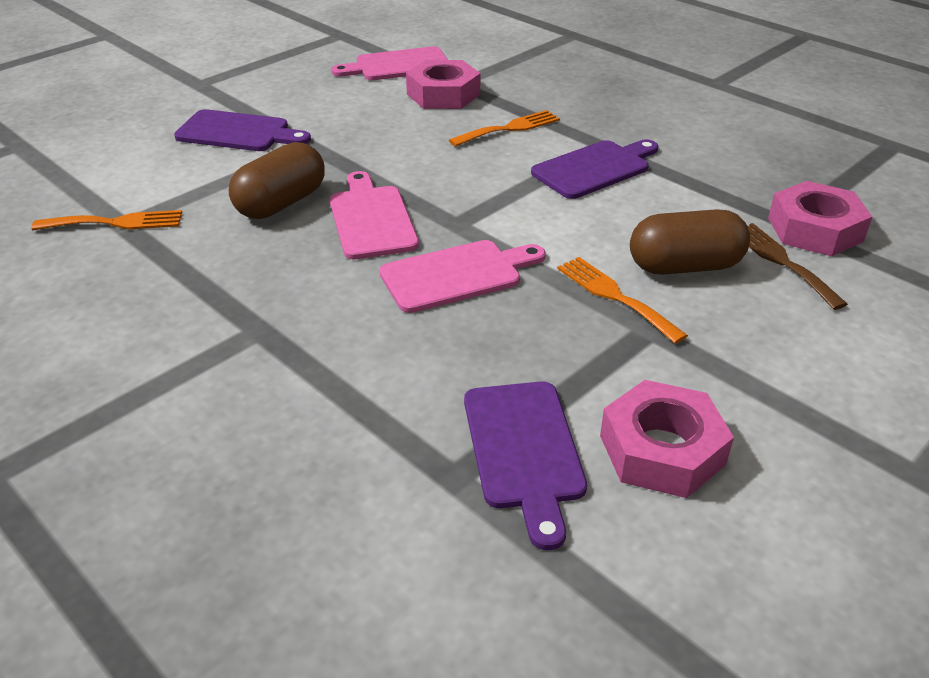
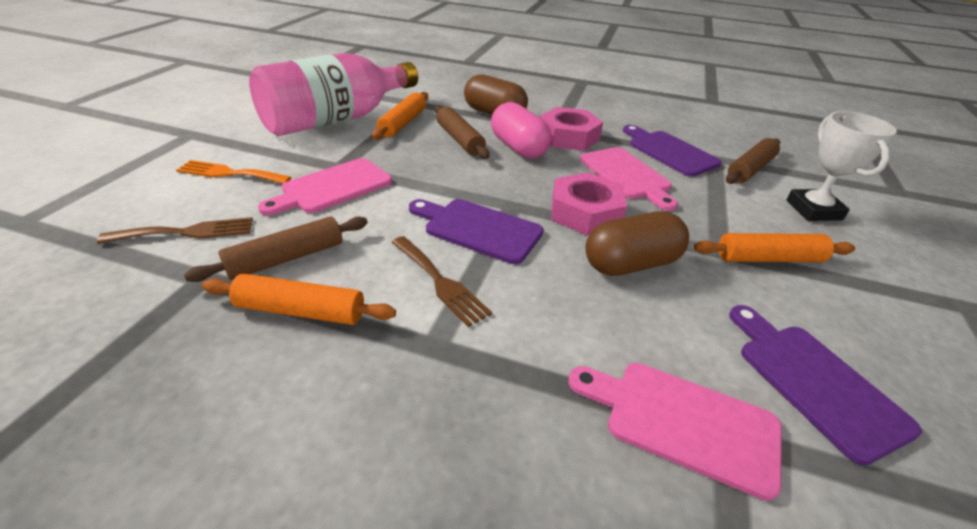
brown fork: 1 -> 2
brown rolling pin: 0 -> 3
orange fork: 3 -> 1
orange rolling pin: 0 -> 3
pink bottle: 0 -> 1
pink capsule: 0 -> 1
pink nut: 3 -> 2
white trophy: 0 -> 1

